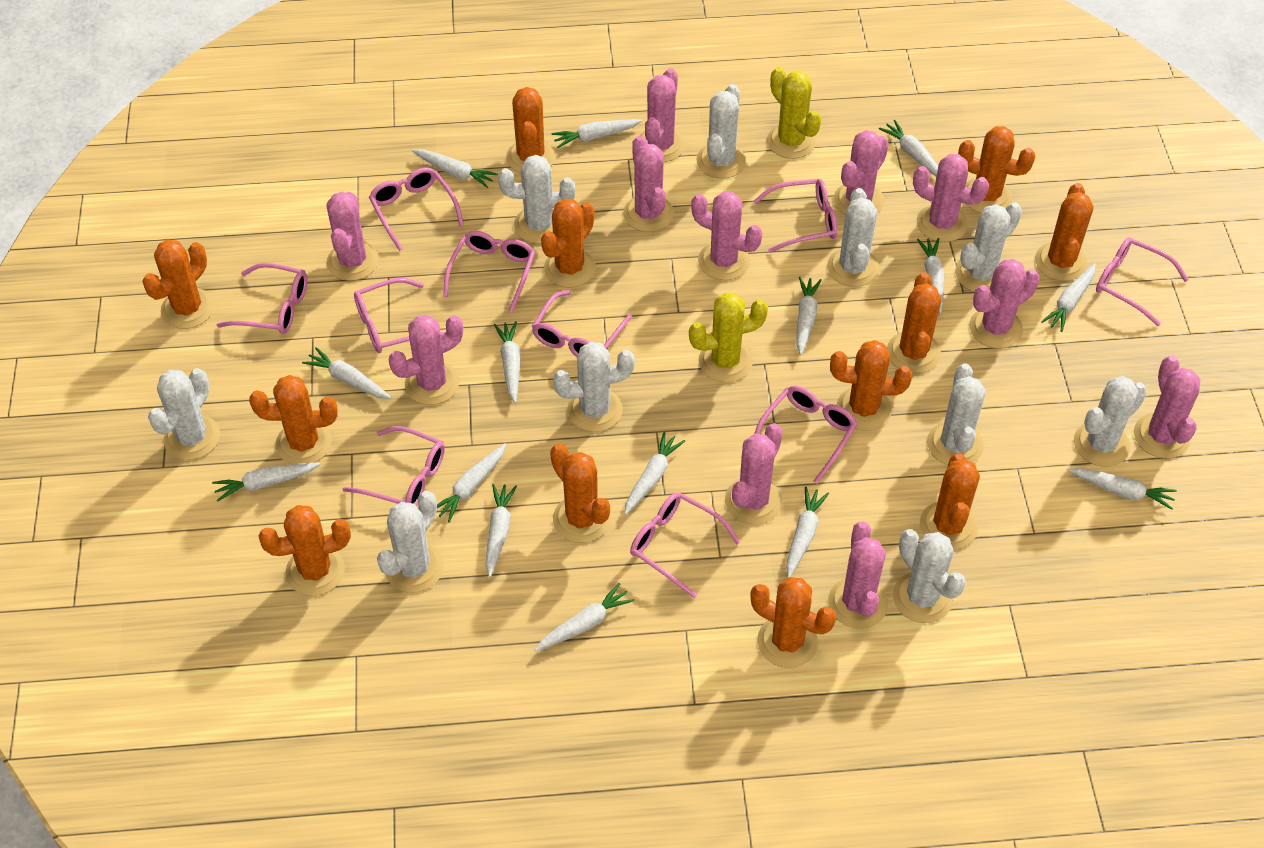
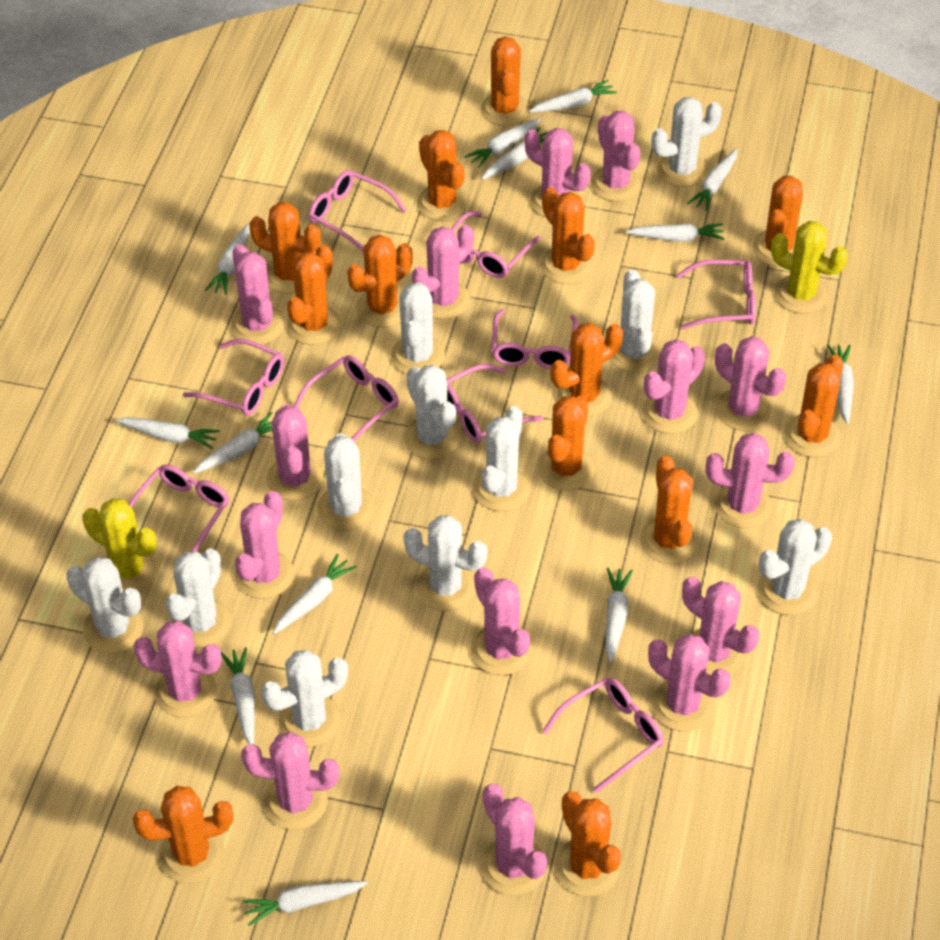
orange cactus: 12 -> 13
pink cactus: 11 -> 15
pink glasses: 10 -> 9
white cactus: 10 -> 11
white carrot: 15 -> 13

